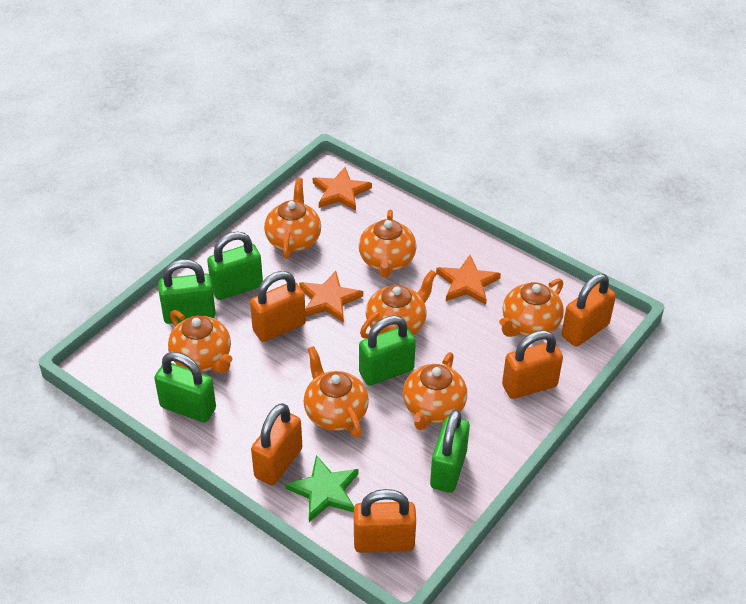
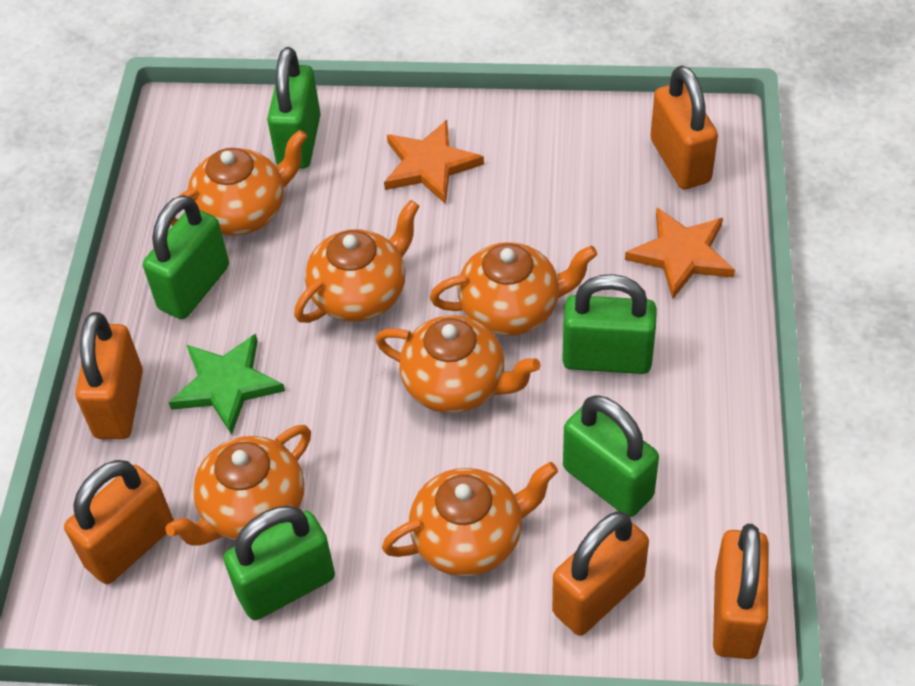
orange star: 3 -> 2
orange teapot: 7 -> 6

